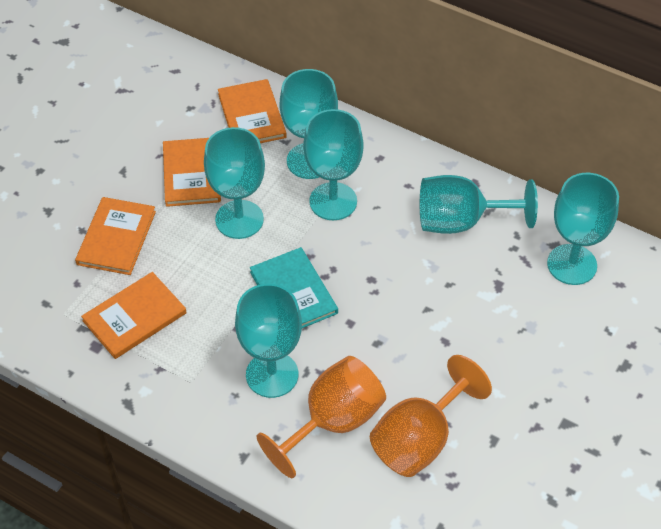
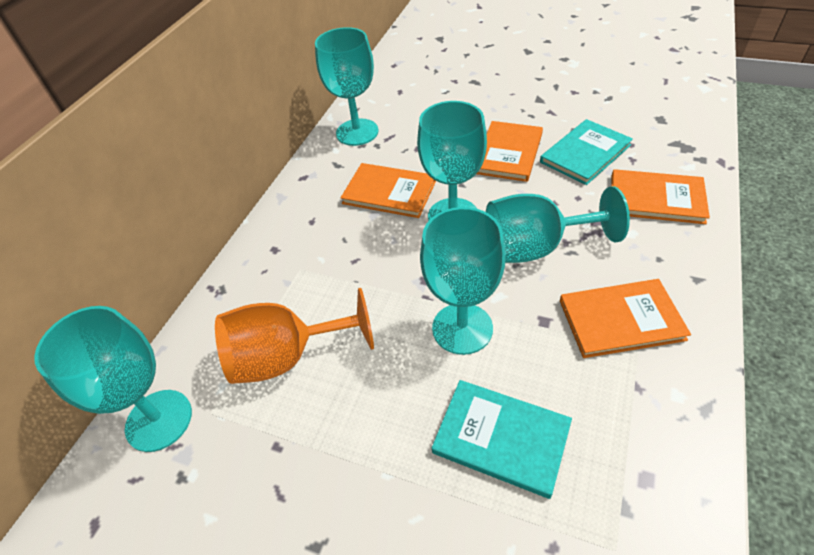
orange goblet: 2 -> 1
turquoise book: 1 -> 2
turquoise goblet: 6 -> 5

